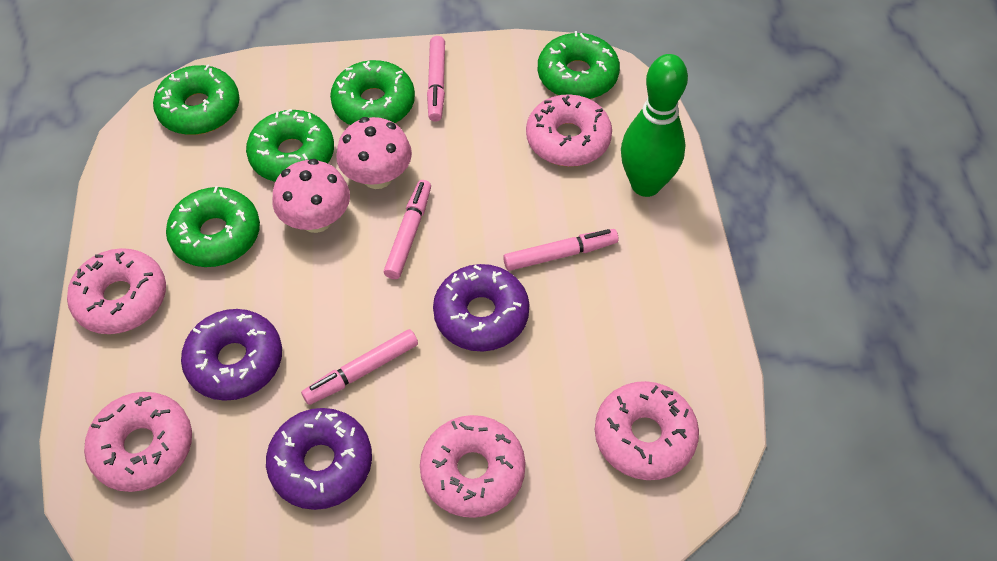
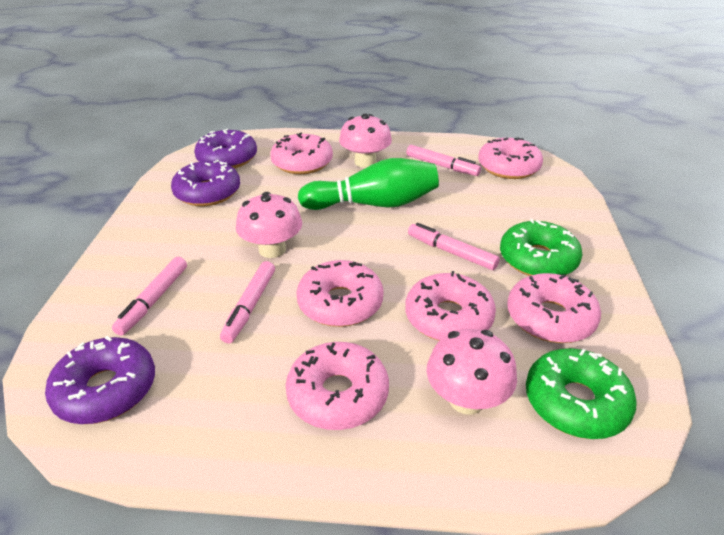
green donut: 5 -> 2
pink donut: 5 -> 6
pink mushroom: 2 -> 3

